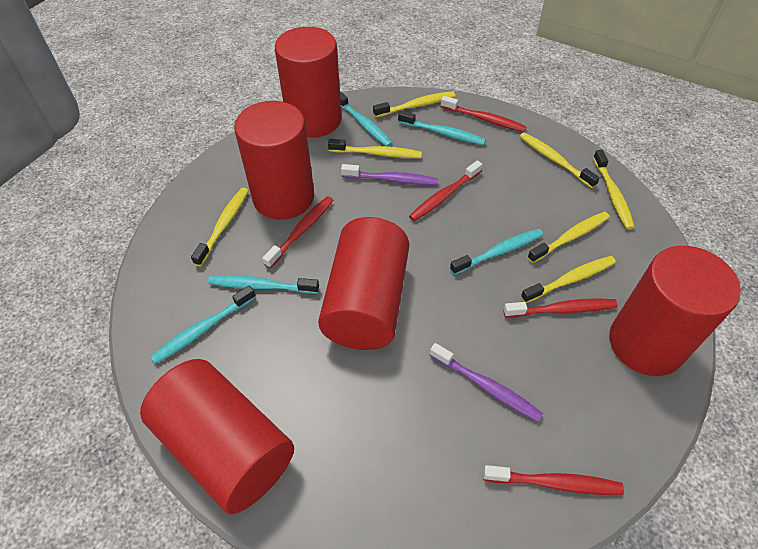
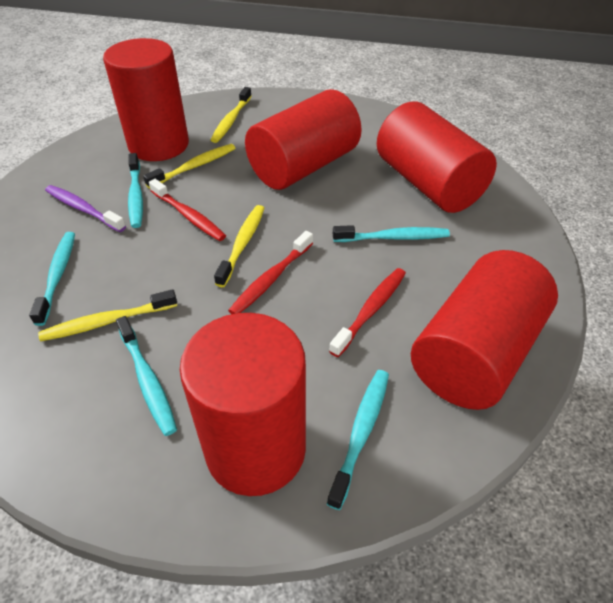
purple toothbrush: 2 -> 1
red toothbrush: 5 -> 3
yellow toothbrush: 7 -> 4

